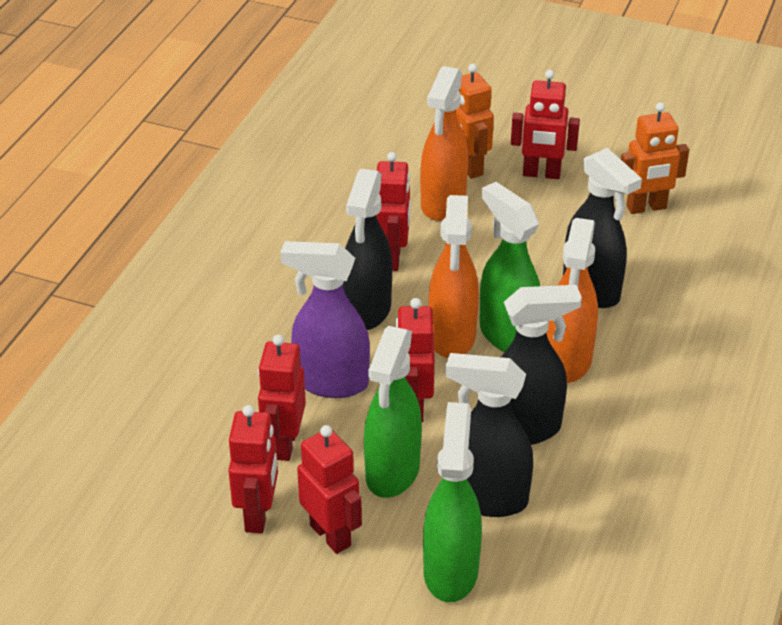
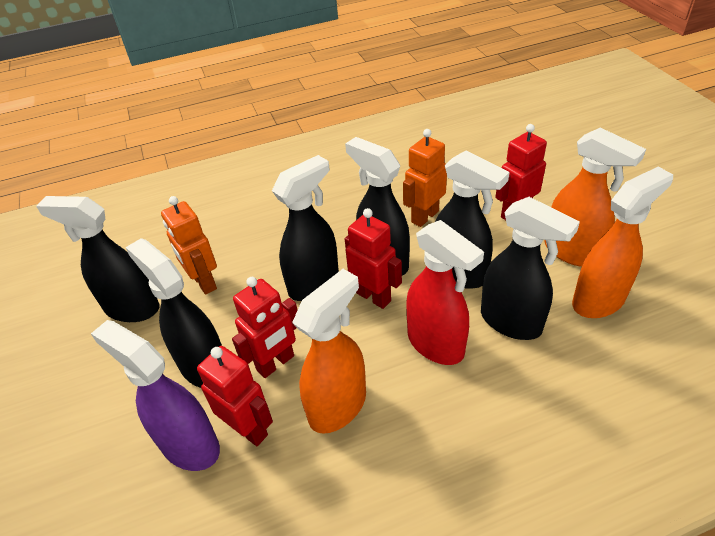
black spray bottle: 4 -> 6
green spray bottle: 3 -> 0
red robot: 6 -> 4
red spray bottle: 0 -> 1

